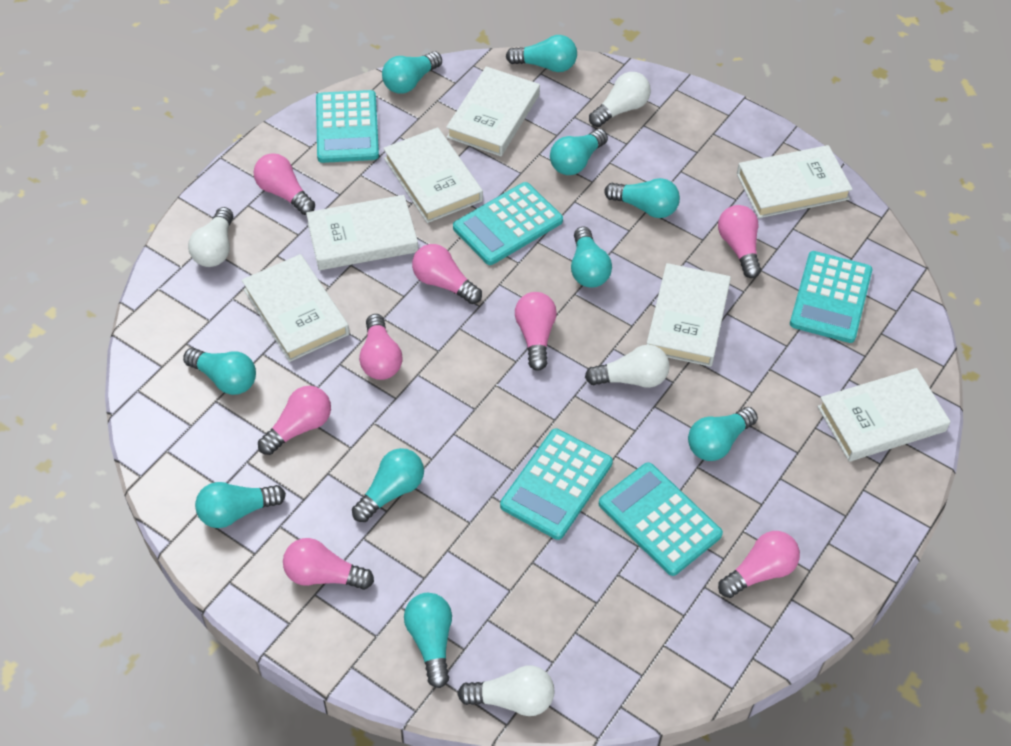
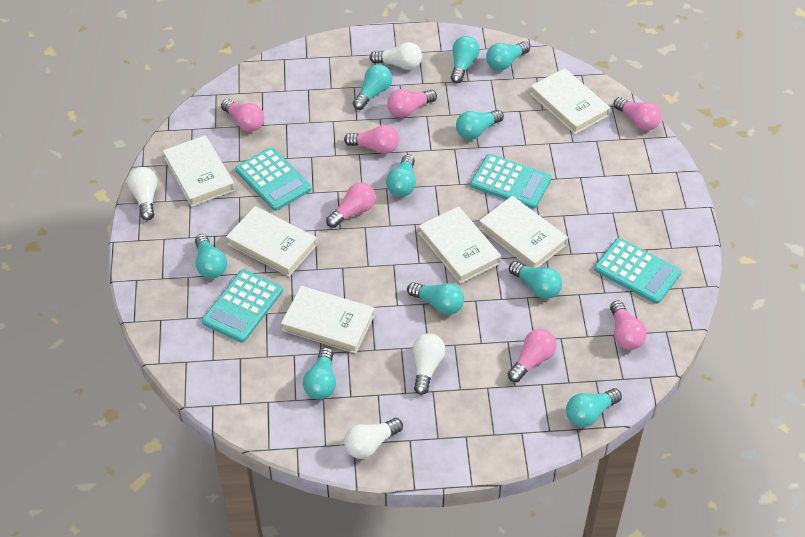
pink light bulb: 8 -> 7
turquoise calculator: 5 -> 4
white book: 7 -> 6

